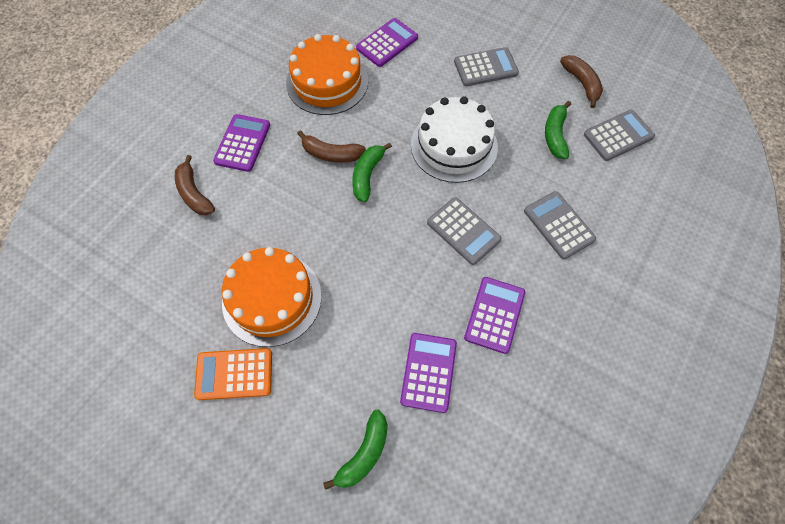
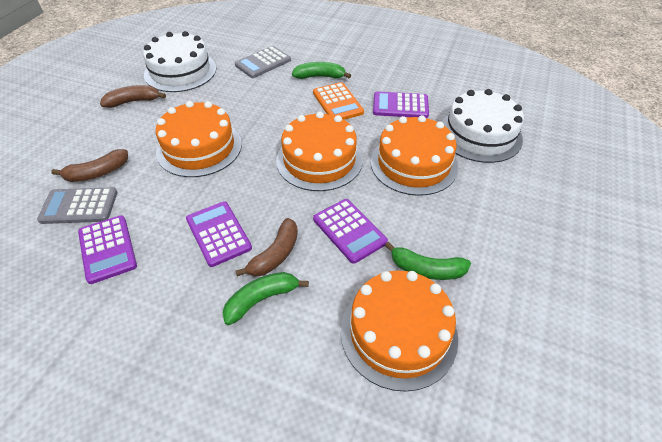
grey calculator: 4 -> 2
orange cake: 2 -> 4
white cake: 1 -> 2

